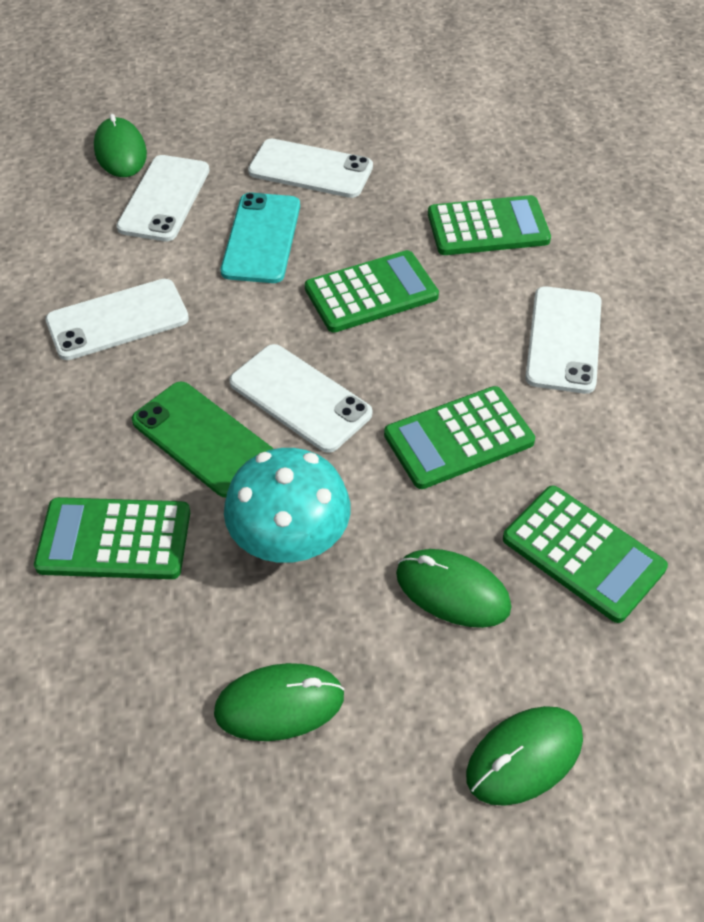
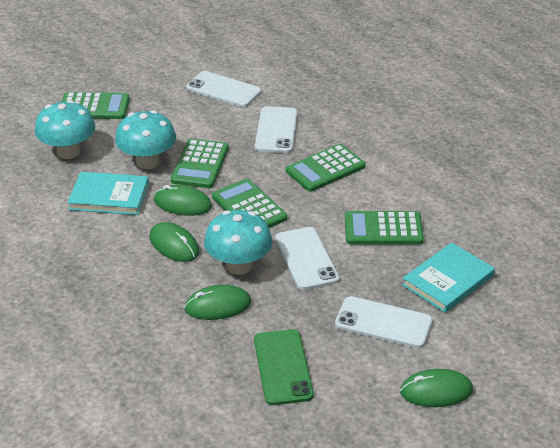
turquoise book: 0 -> 2
turquoise mushroom: 1 -> 3
turquoise phone: 1 -> 0
white phone: 5 -> 4

